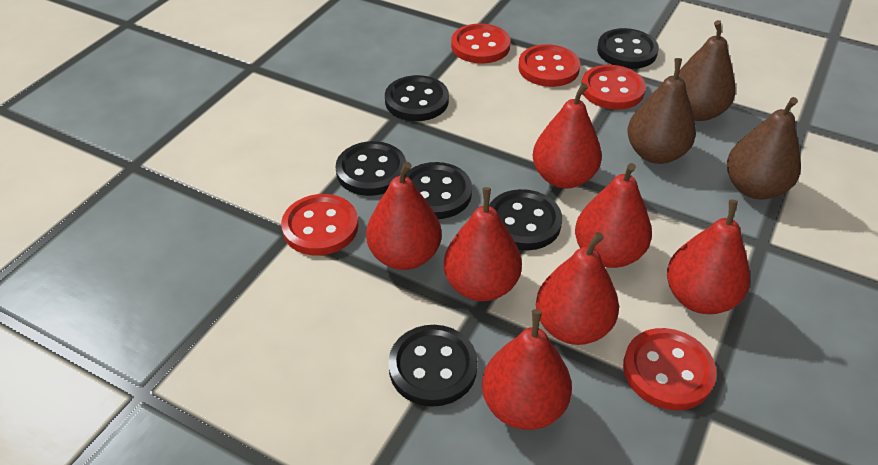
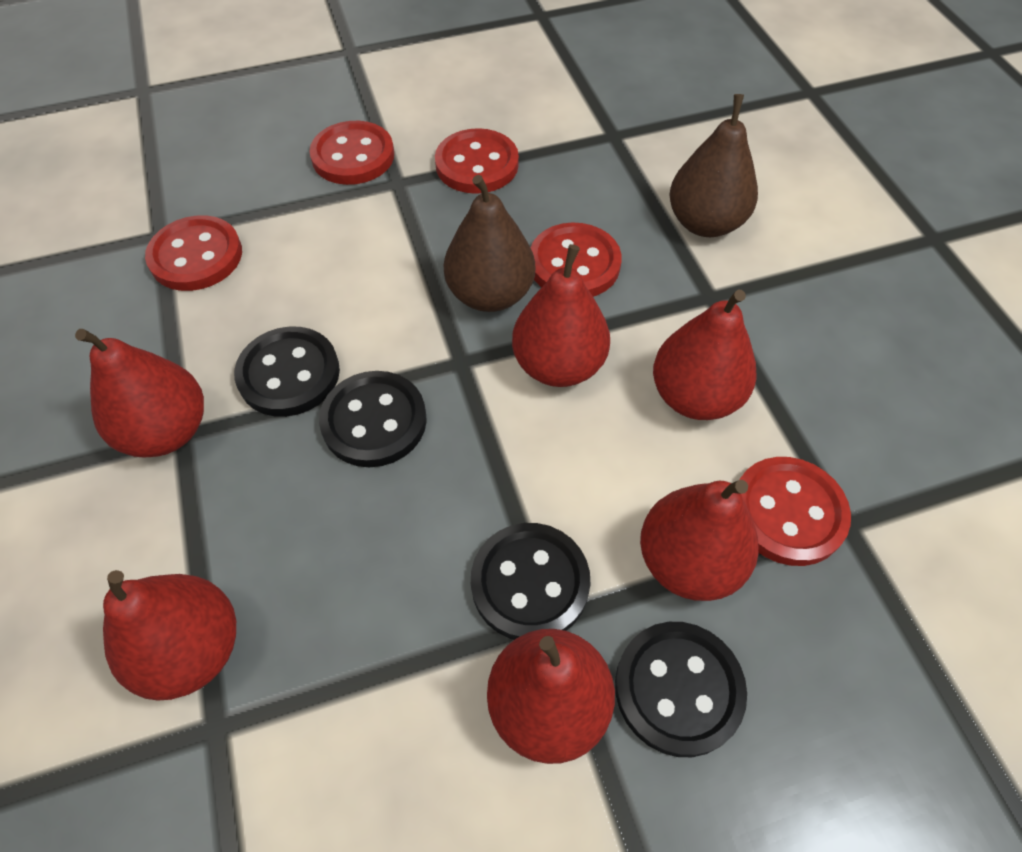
black button: 6 -> 4
brown pear: 3 -> 2
red pear: 7 -> 6

